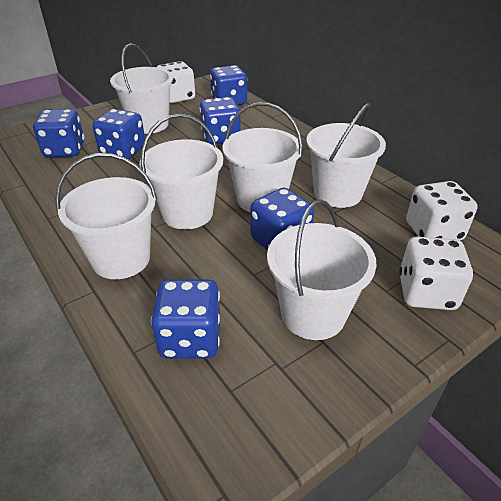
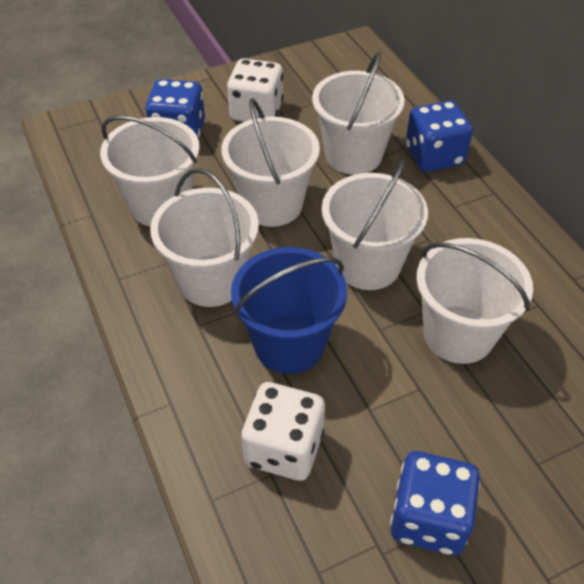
blue bucket: 0 -> 1
blue dice: 6 -> 3
white dice: 3 -> 2

